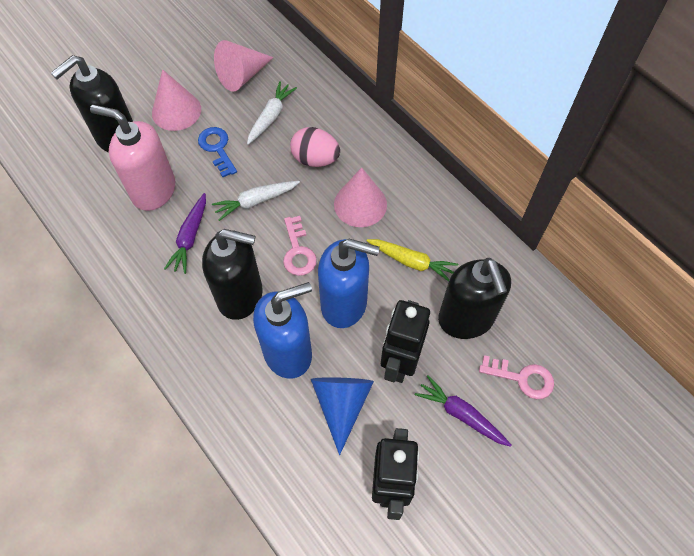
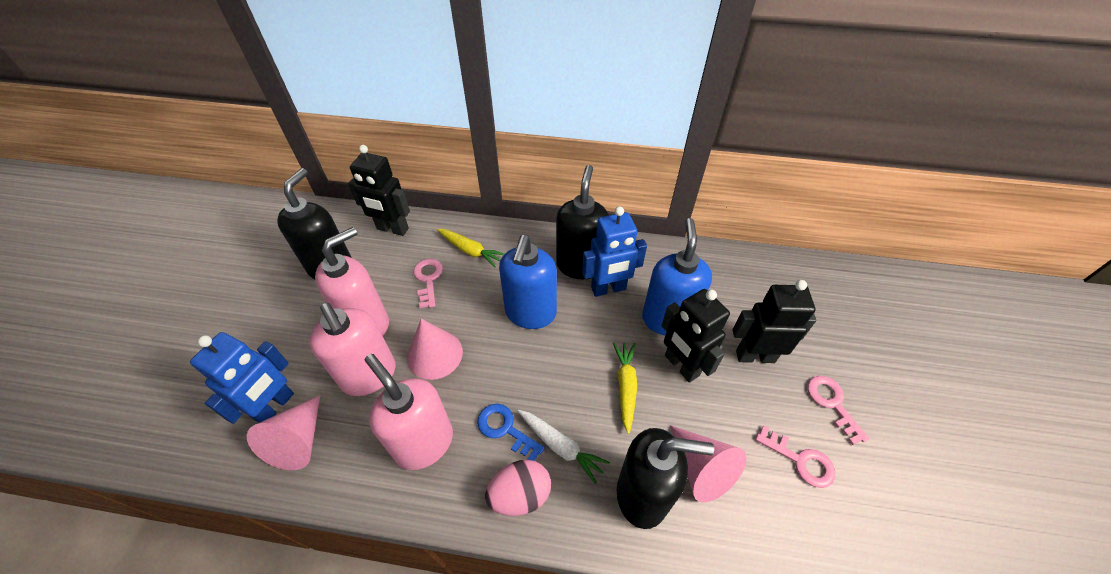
black robot: 2 -> 3
blue cone: 1 -> 0
blue robot: 0 -> 2
pink key: 2 -> 3
pink soap dispenser: 1 -> 3
purple carrot: 2 -> 0
white carrot: 2 -> 1
yellow carrot: 1 -> 2

